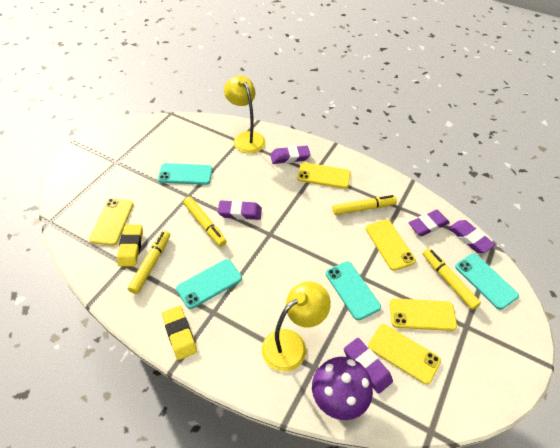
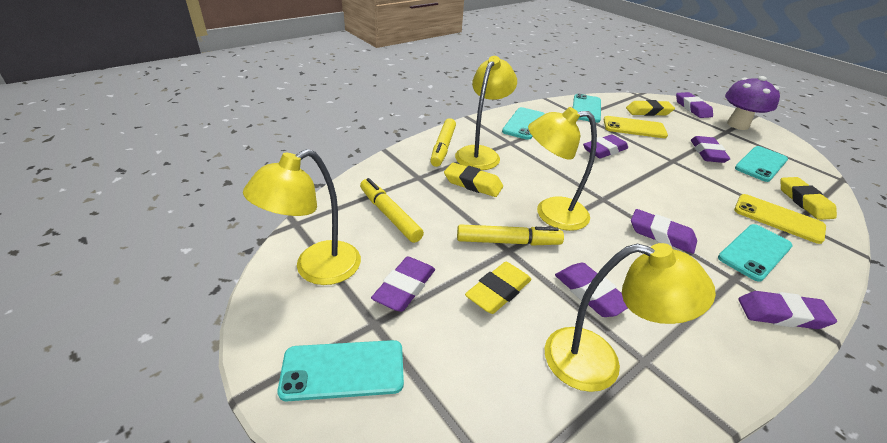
purple eraser: 5 -> 7
turquoise phone: 4 -> 5
yellow eraser: 2 -> 4
yellow lamp: 2 -> 4
yellow marker: 4 -> 3
yellow phone: 5 -> 2

